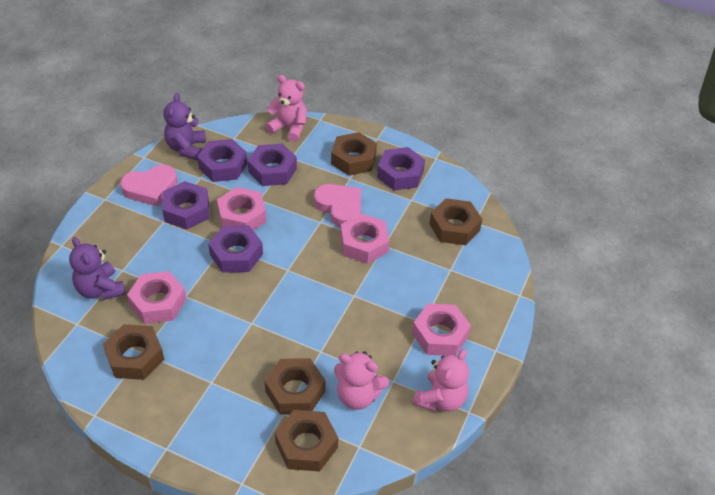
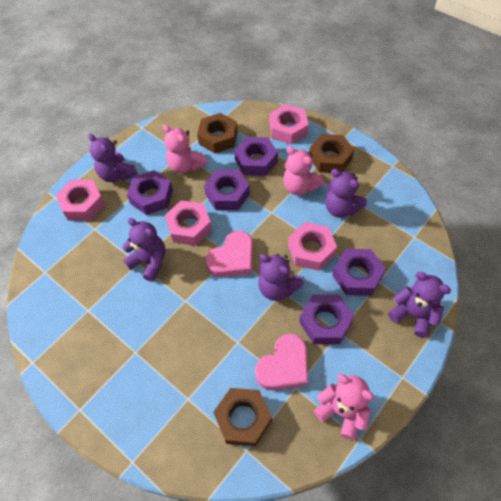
brown nut: 5 -> 3
purple teddy bear: 2 -> 5

